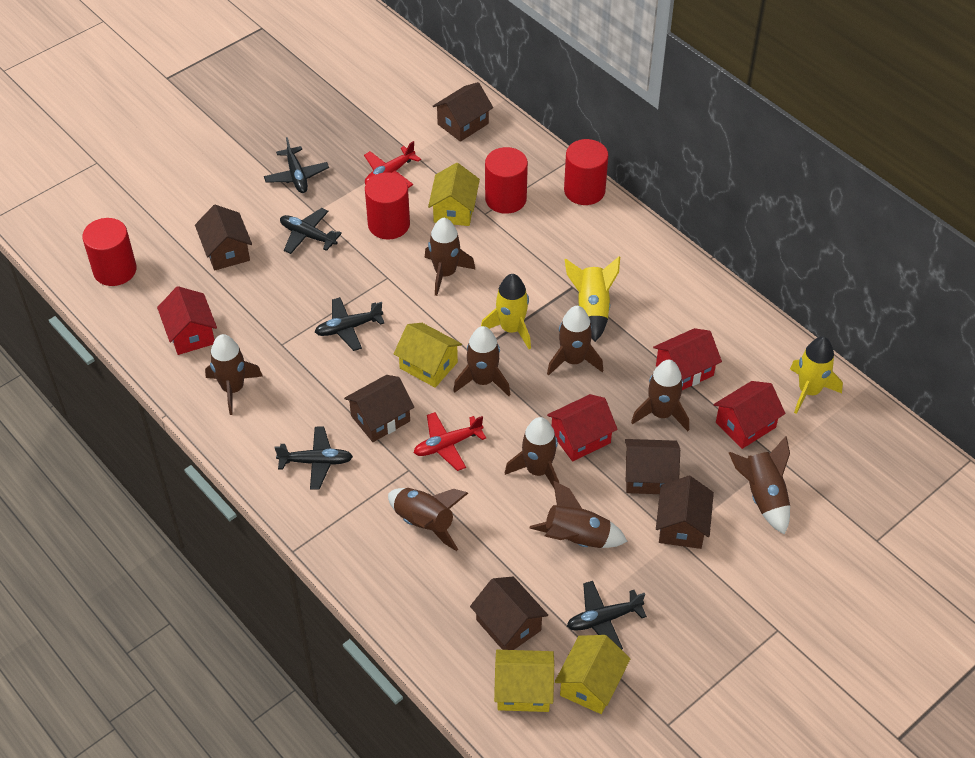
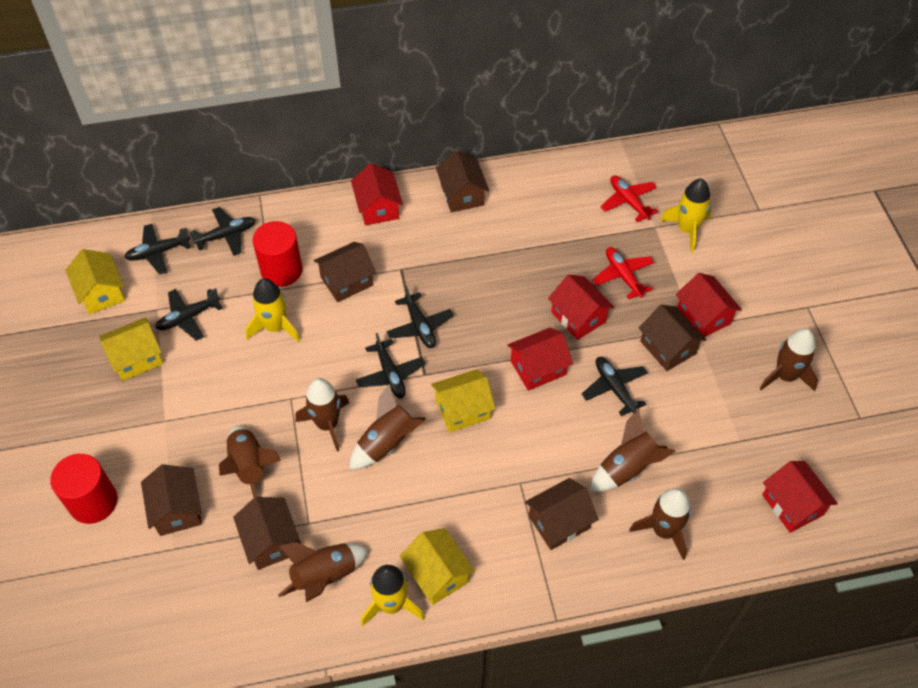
black plane: 5 -> 6
brown rocket: 9 -> 7
red cylinder: 4 -> 2
red house: 4 -> 5

